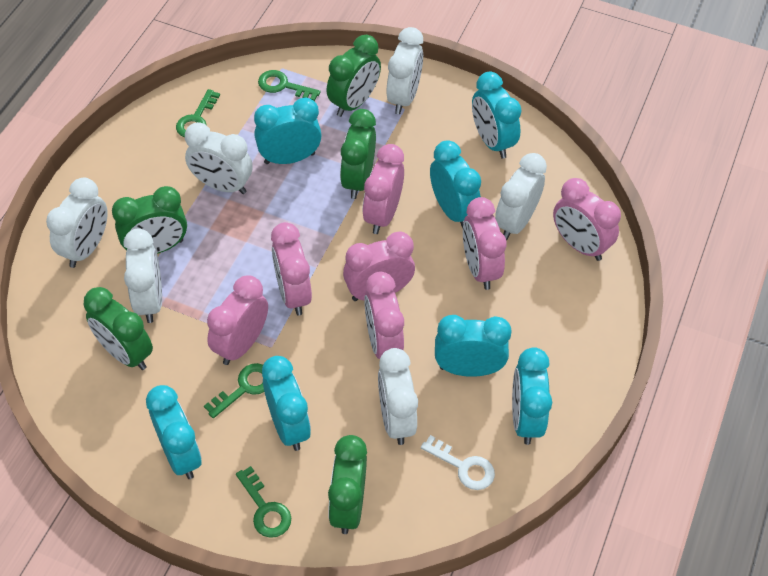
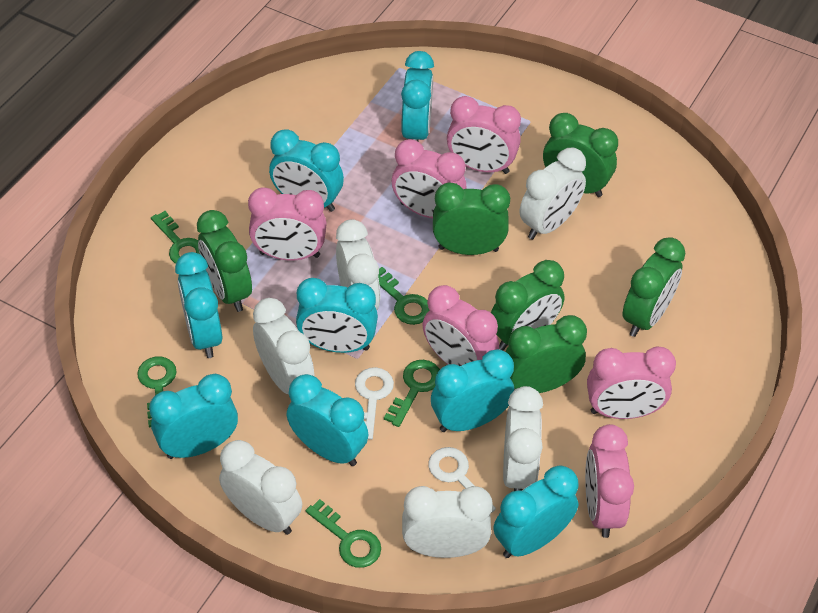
green clock: 5 -> 6
green key: 4 -> 5
pink clock: 7 -> 6
turquoise clock: 7 -> 8
white key: 1 -> 2

